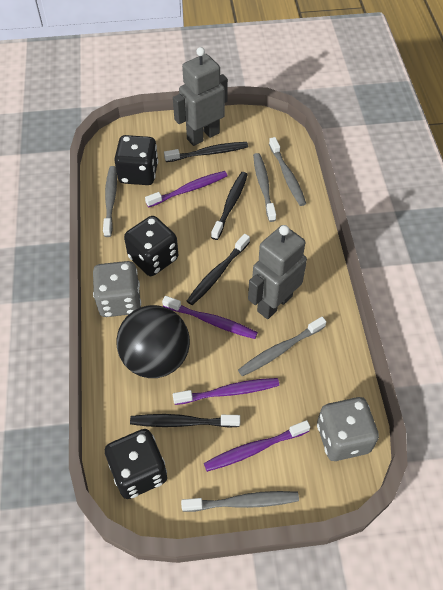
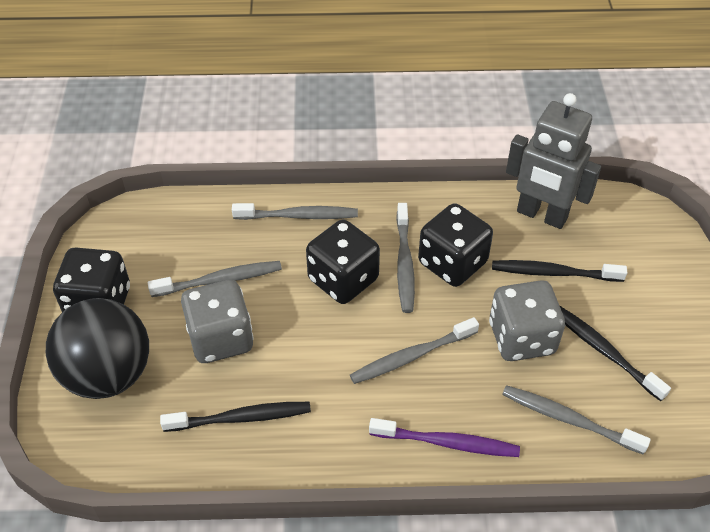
black toothbrush: 4 -> 3
grey robot: 2 -> 1
purple toothbrush: 4 -> 1

